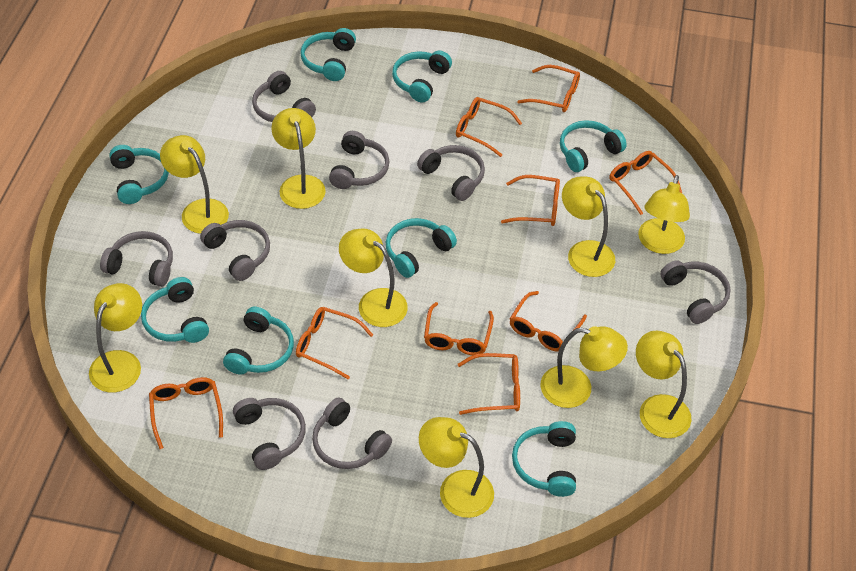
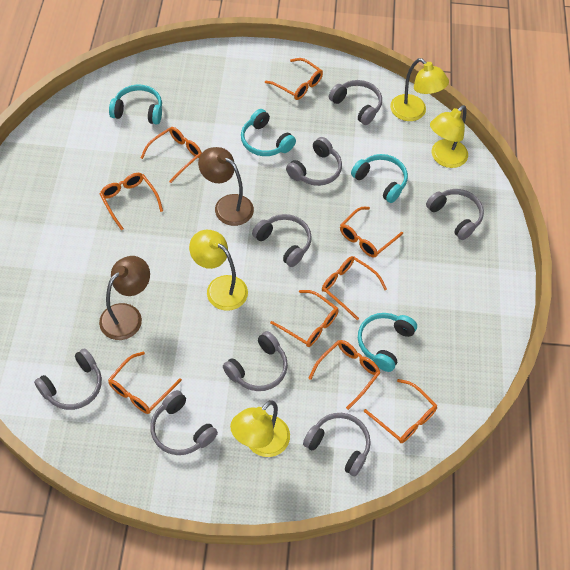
brown lamp: 0 -> 2
turquoise headphones: 8 -> 4
yellow lamp: 9 -> 4

